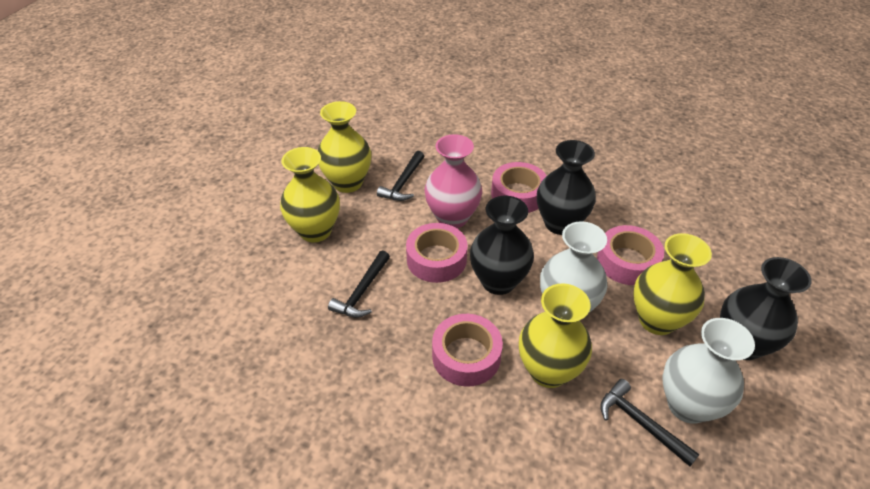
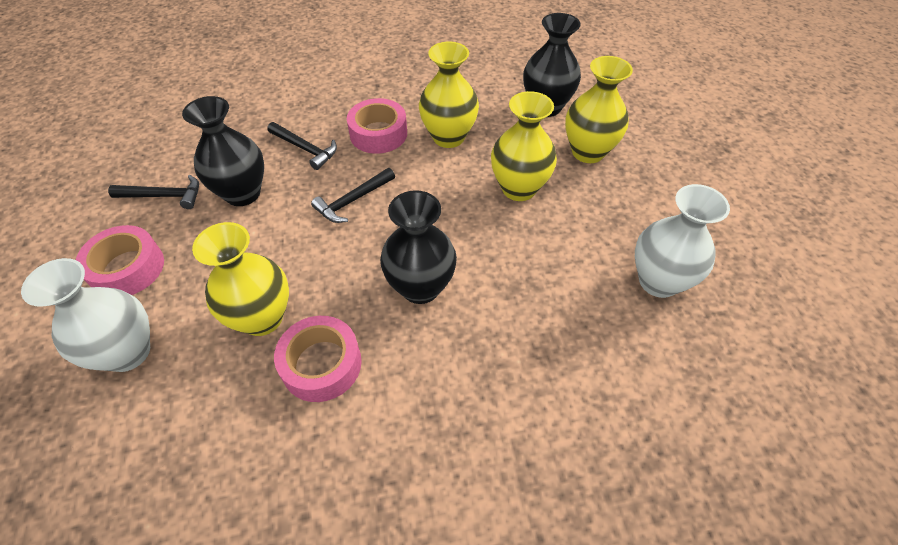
pink tape: 4 -> 3
pink vase: 1 -> 0

